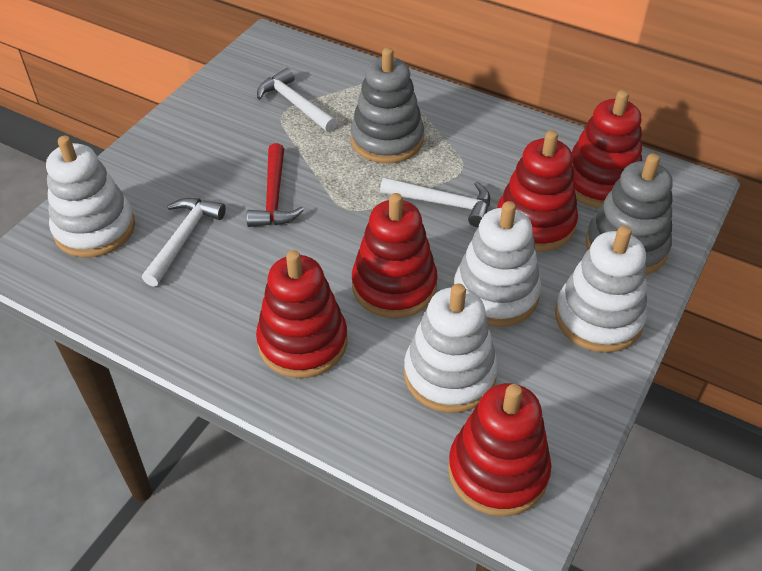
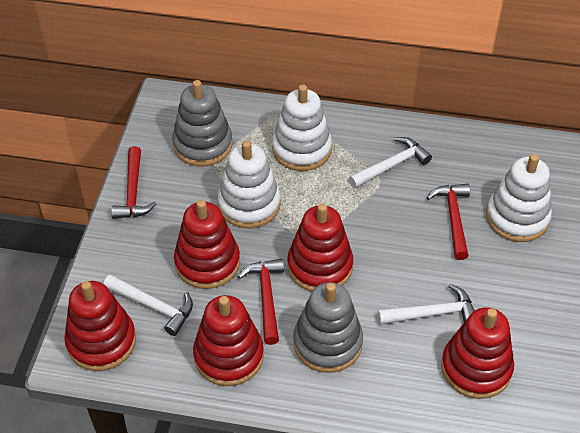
red hammer: 1 -> 3
white stacking toy: 4 -> 3

